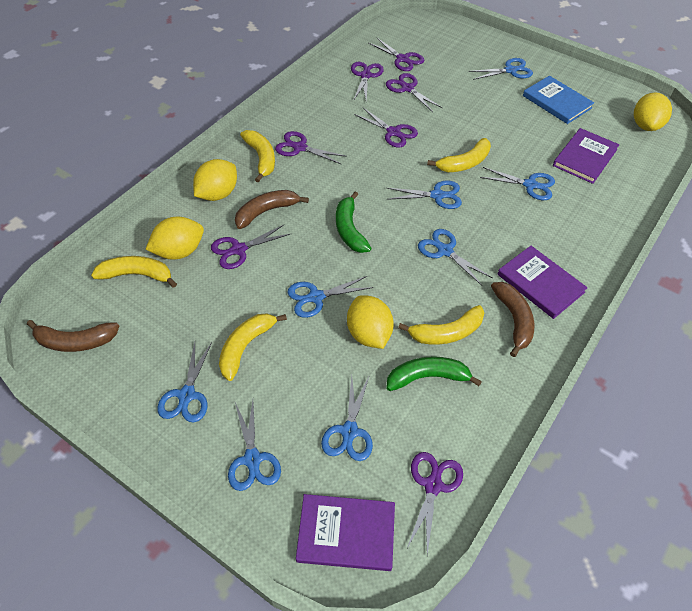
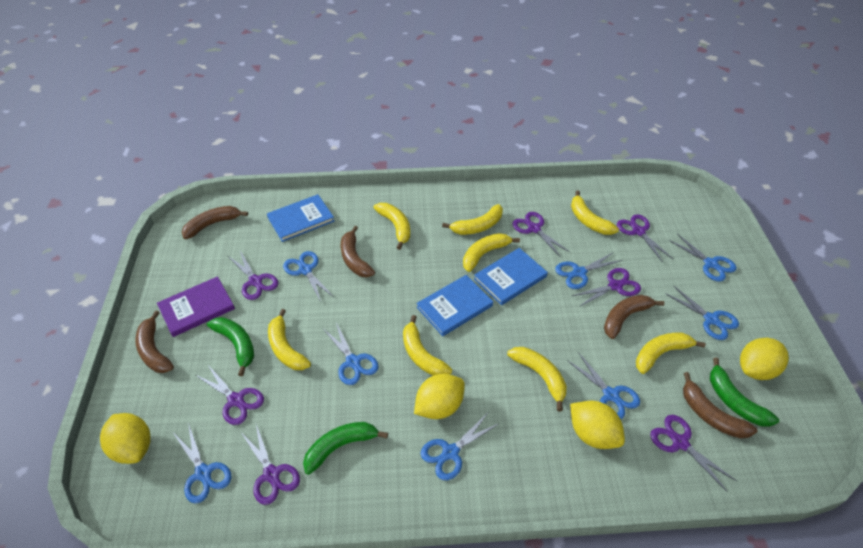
blue book: 1 -> 3
brown banana: 3 -> 5
green banana: 2 -> 3
purple book: 3 -> 1
yellow banana: 5 -> 8

